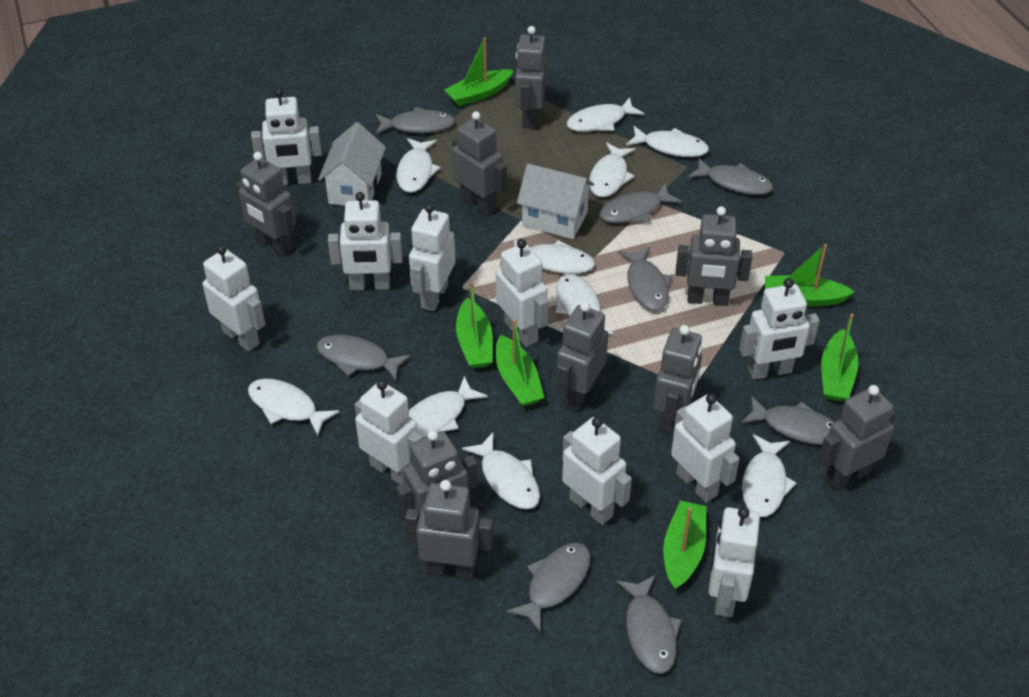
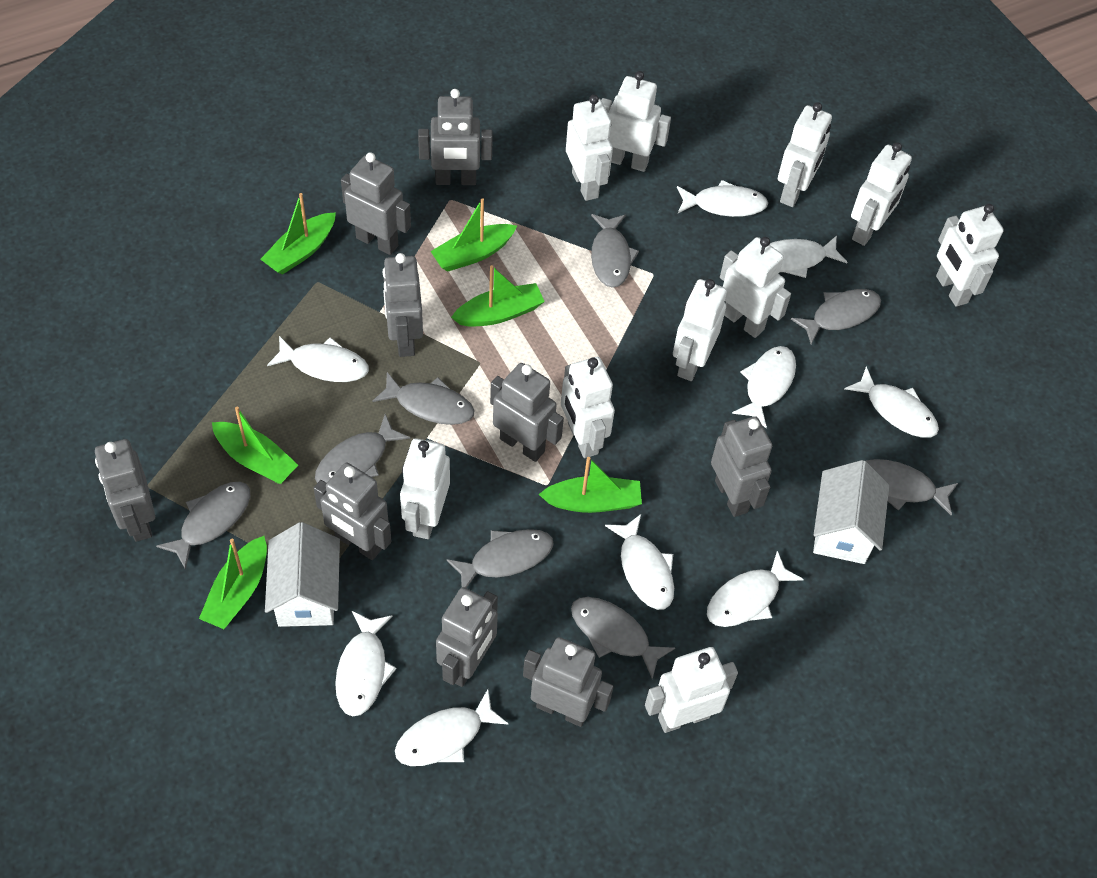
white fish: 10 -> 9

